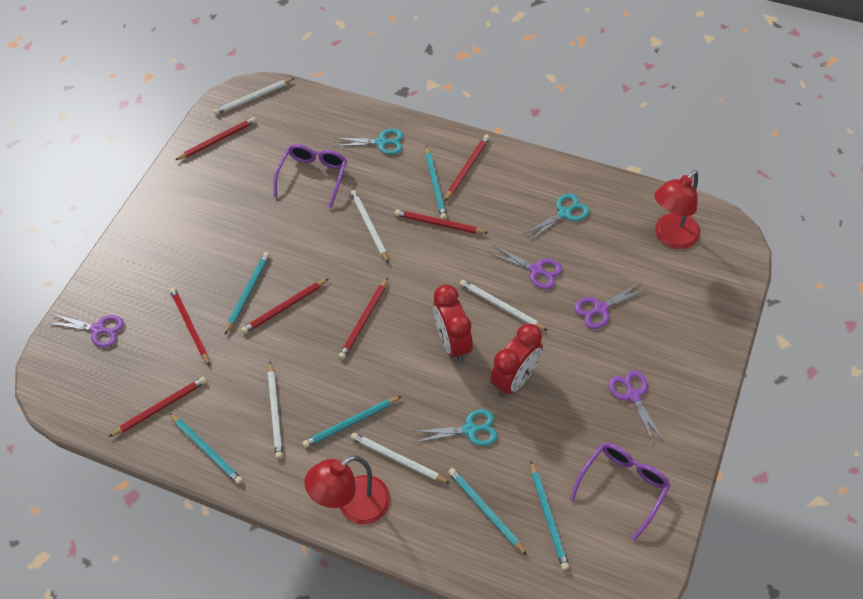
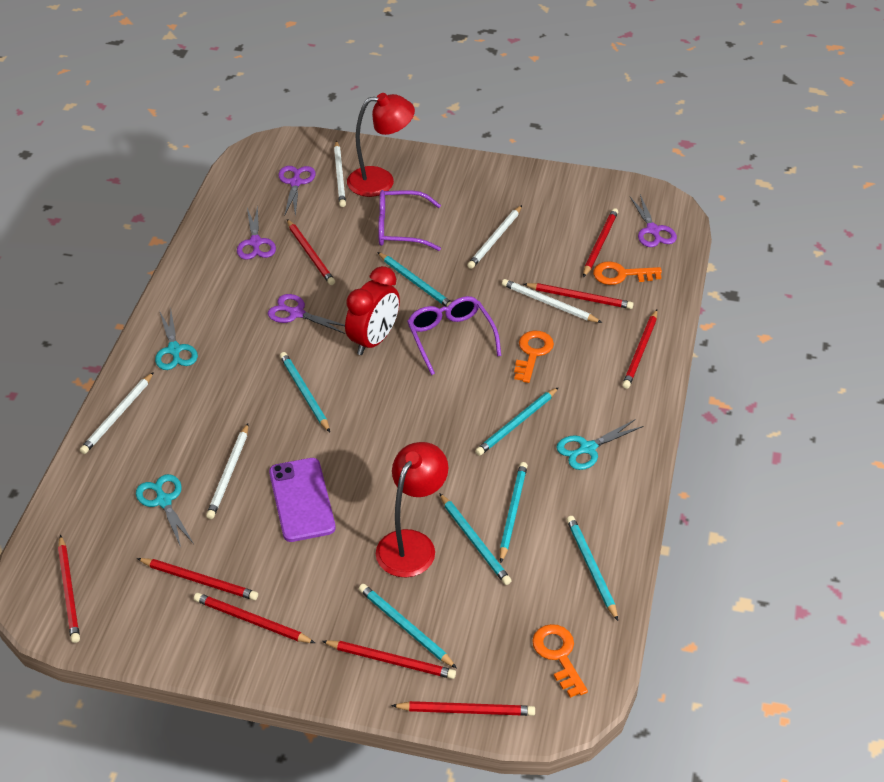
orange key: 0 -> 3
purple phone: 0 -> 1
red clock: 2 -> 1
red pencil: 7 -> 9
turquoise pencil: 6 -> 7

